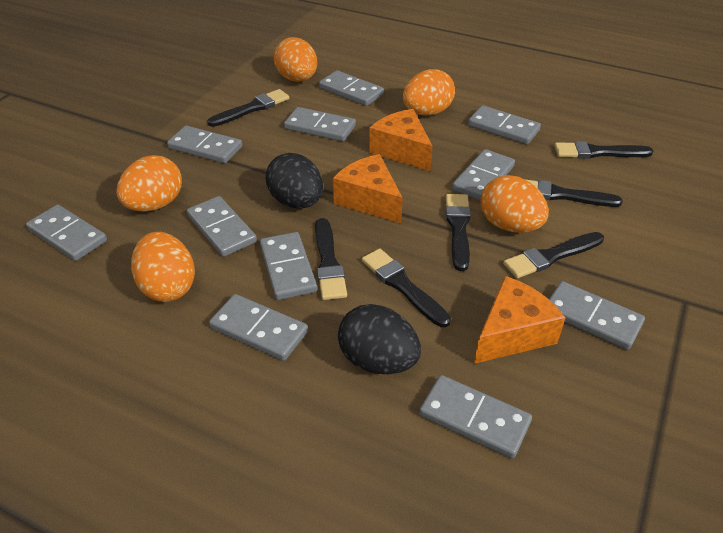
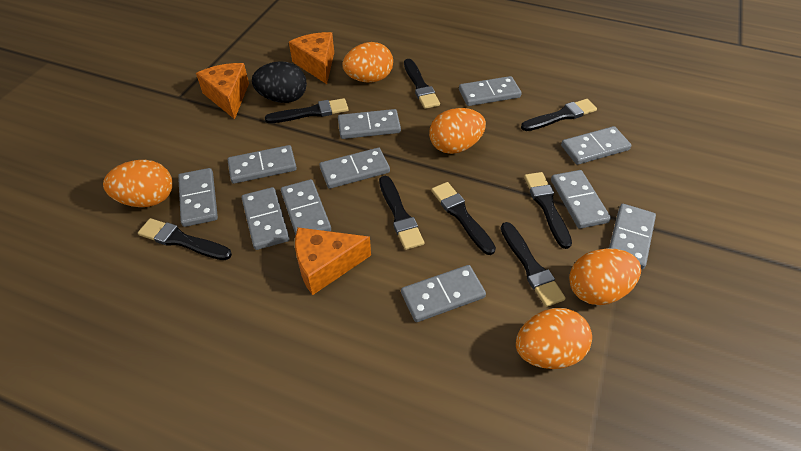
black brush: 7 -> 8
black egg: 2 -> 1

